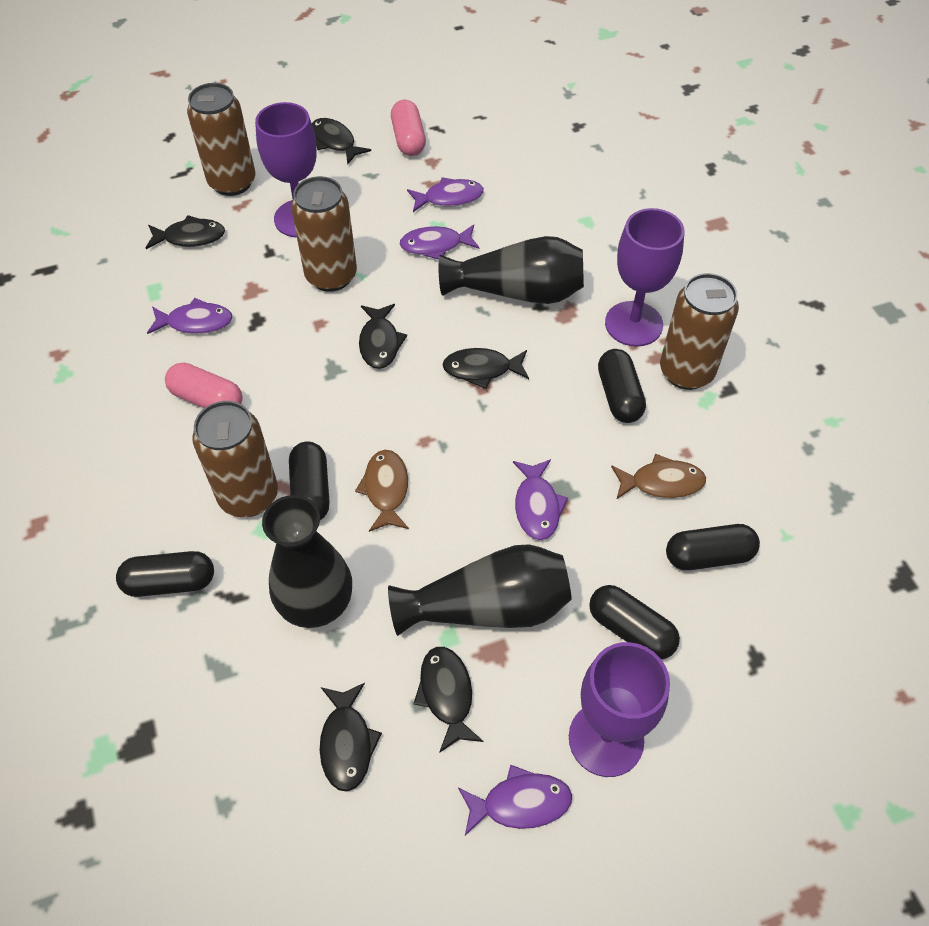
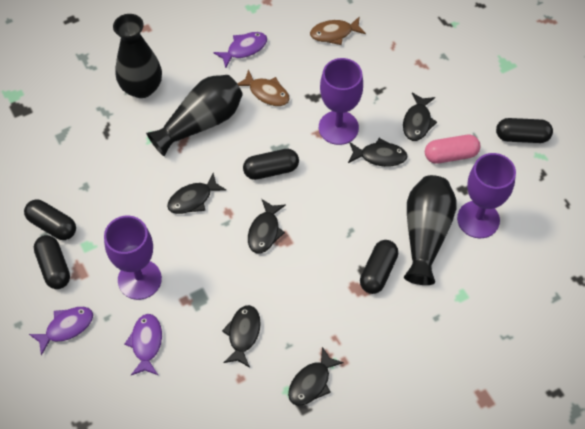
brown can: 4 -> 0
pink capsule: 2 -> 1
purple fish: 5 -> 3

